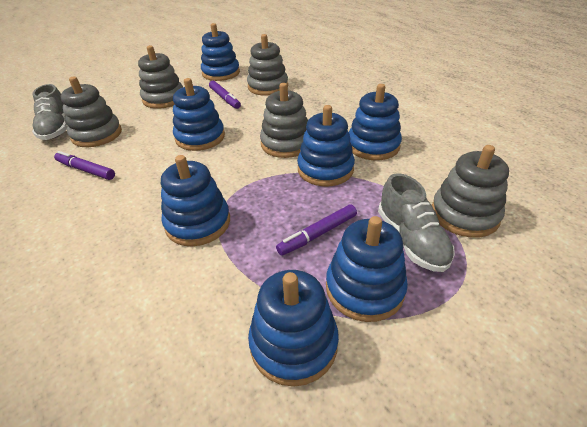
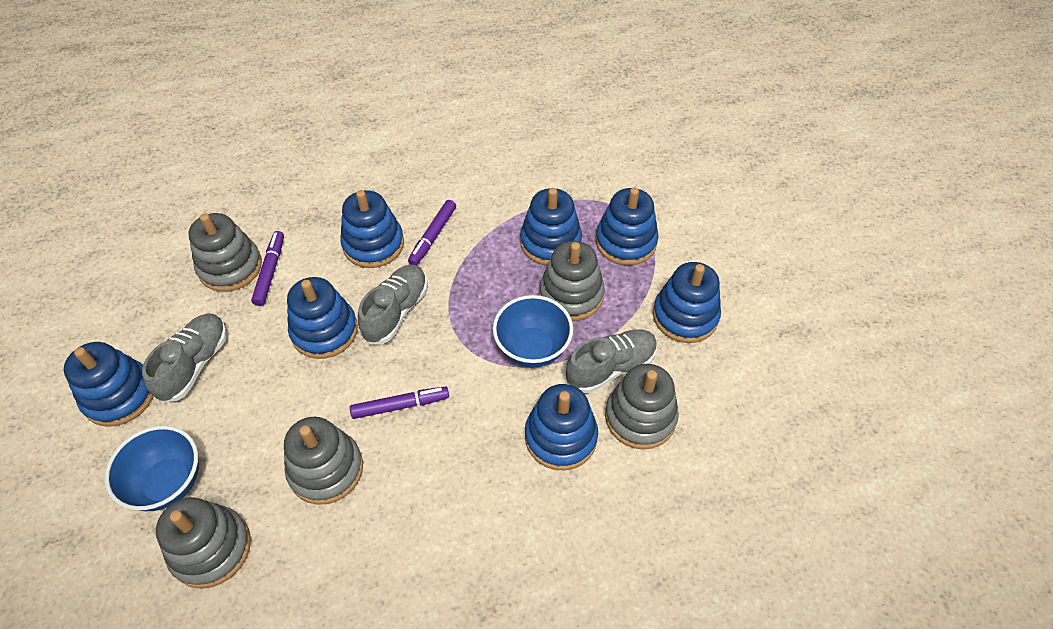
blue bowl: 0 -> 2
grey shoe: 2 -> 3

